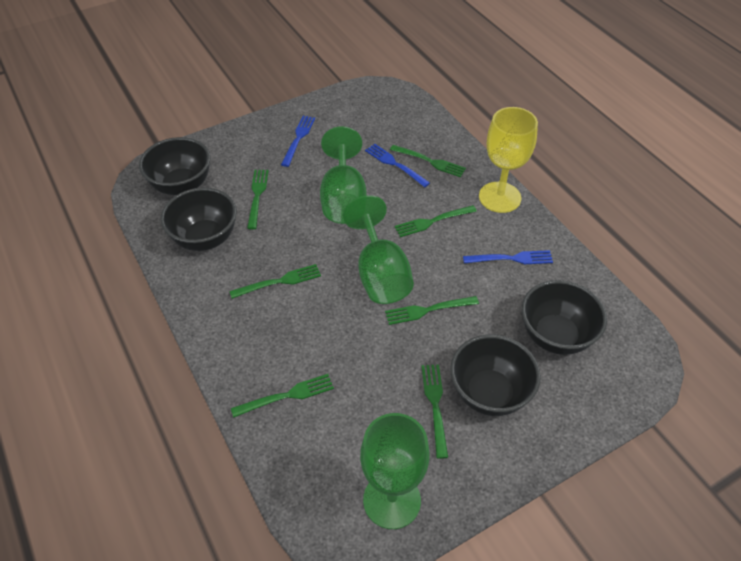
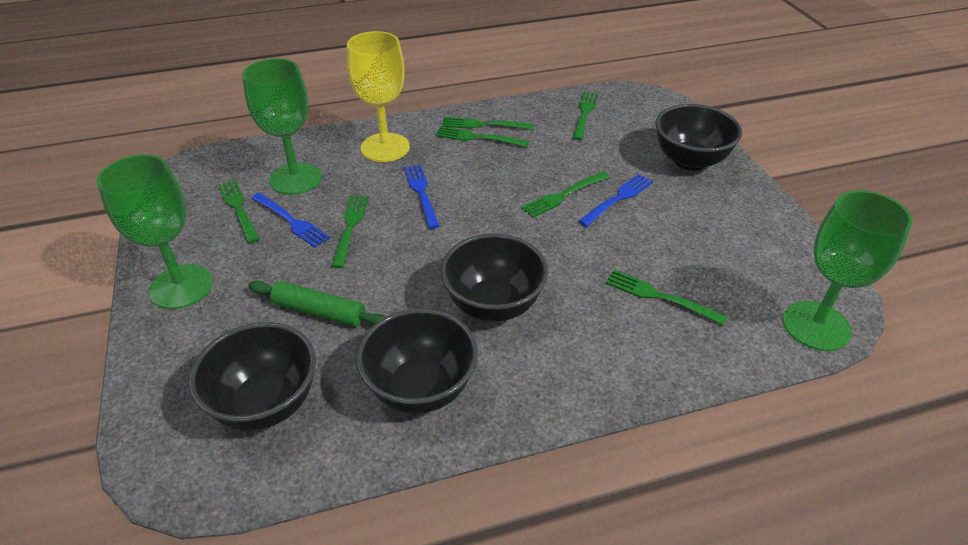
green rolling pin: 0 -> 1

